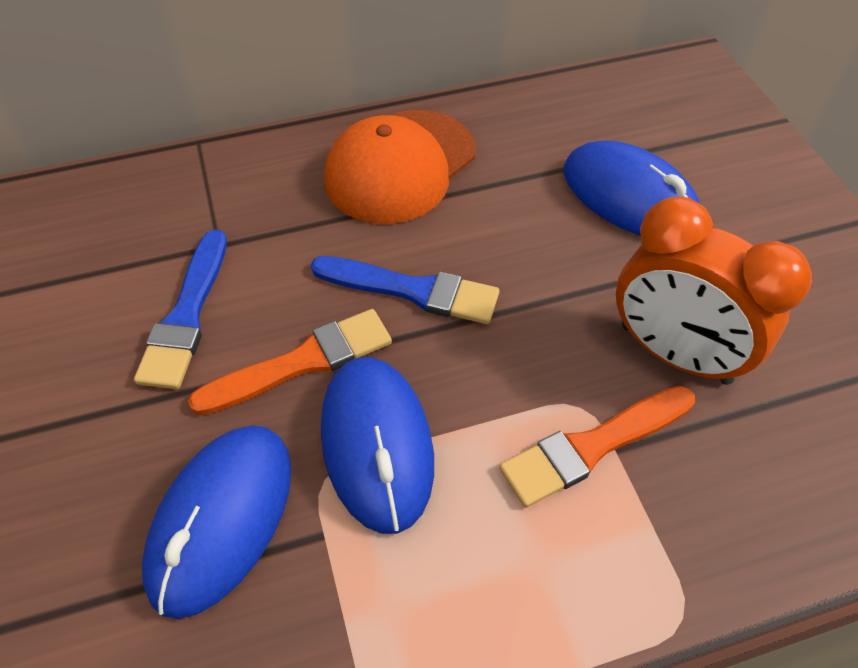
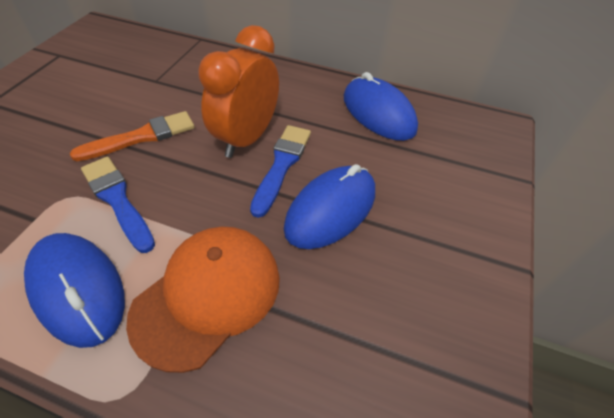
orange brush: 2 -> 1

